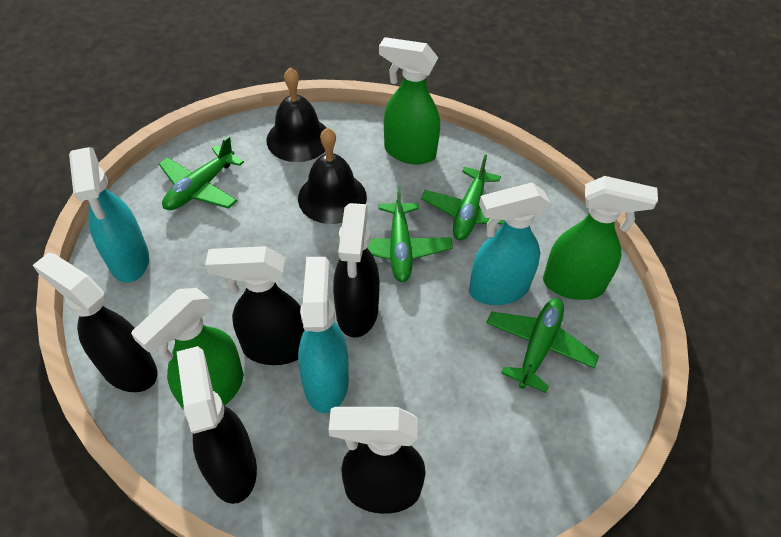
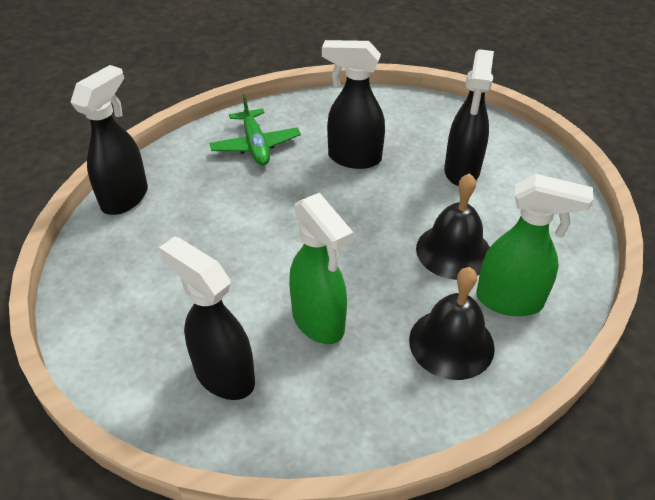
black spray bottle: 5 -> 4
green plane: 4 -> 1
green spray bottle: 3 -> 2
turquoise spray bottle: 3 -> 0

